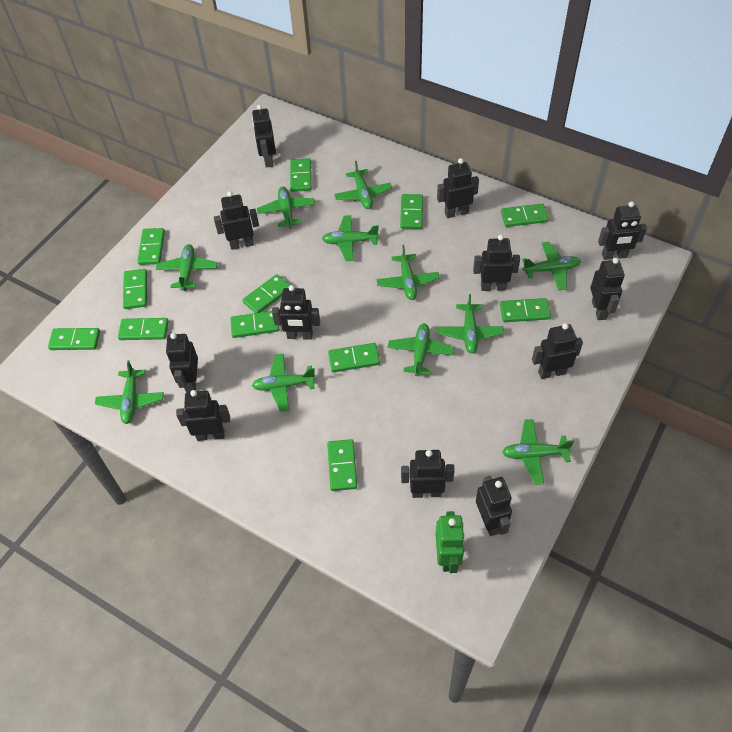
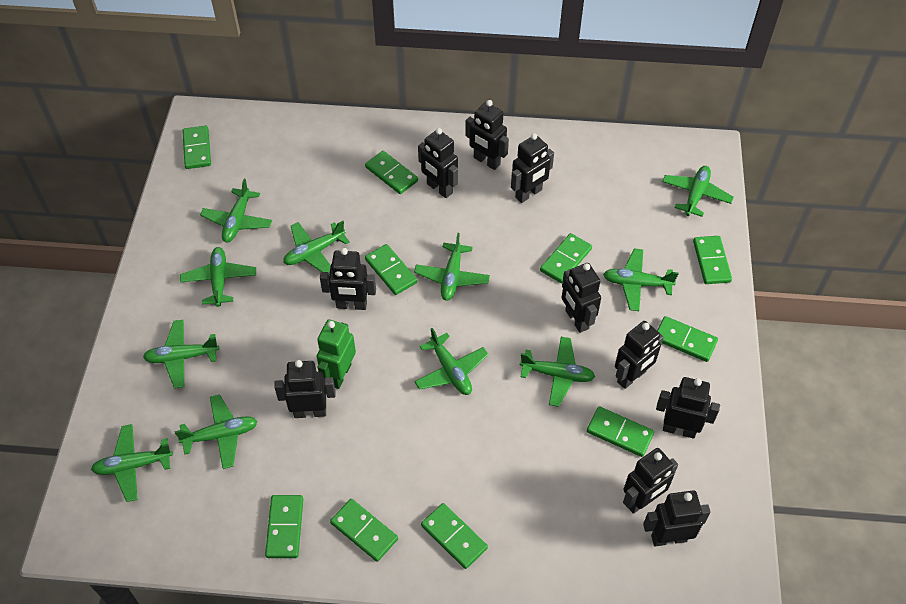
black robot: 12 -> 10
green domino: 12 -> 10

